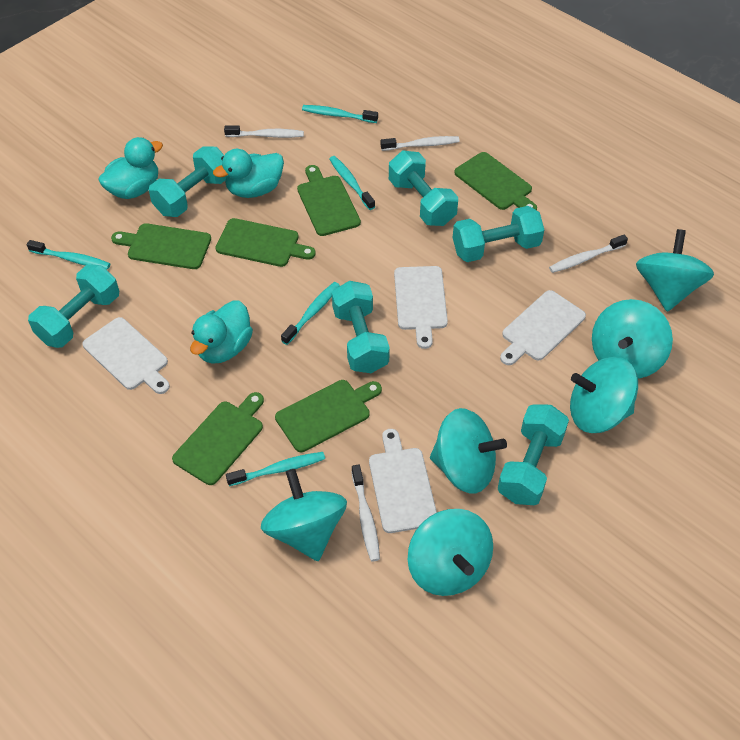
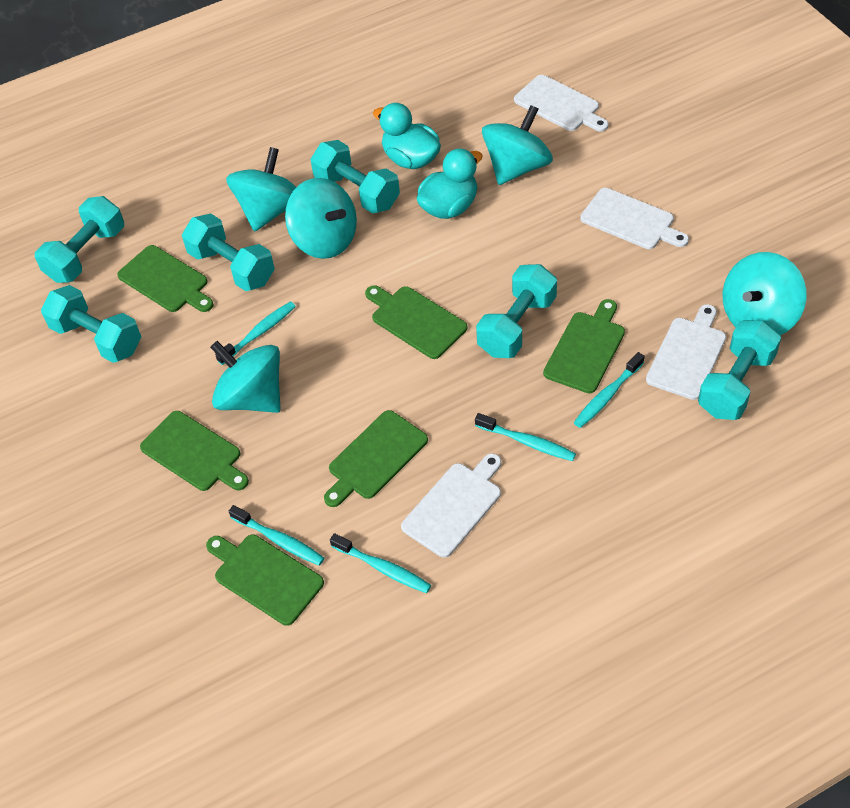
turquoise duck: 3 -> 2
turquoise spinning top: 6 -> 5
white toothbrush: 4 -> 0

